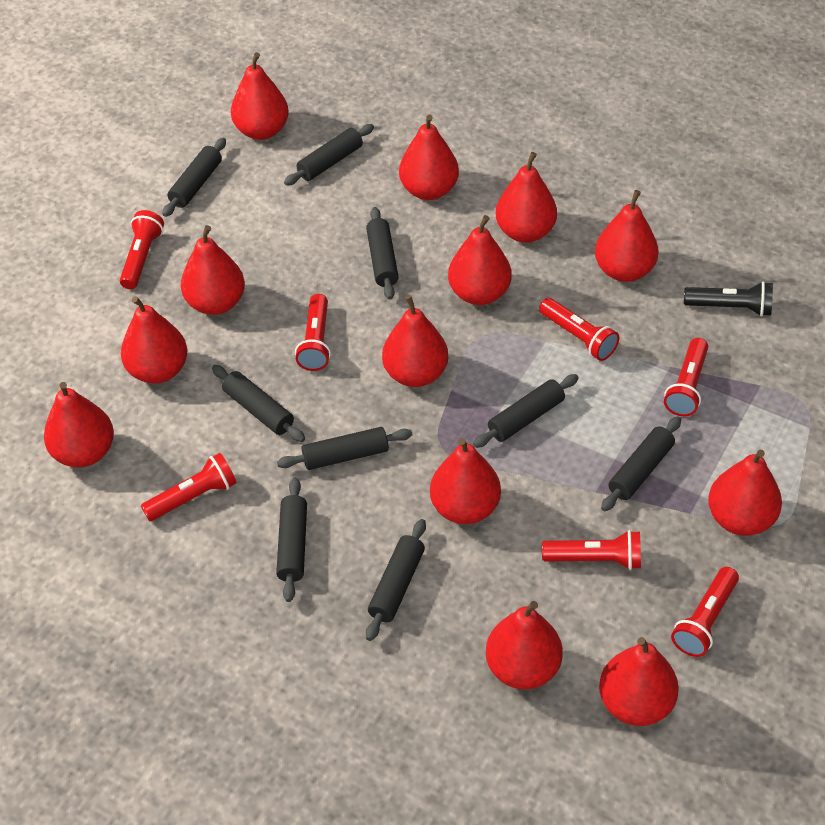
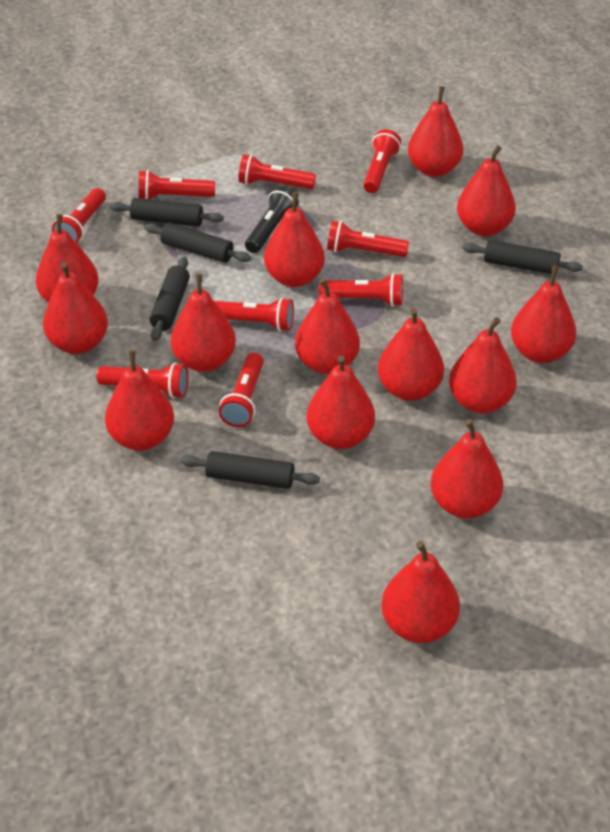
black rolling pin: 9 -> 5
red flashlight: 7 -> 9
red pear: 13 -> 14

